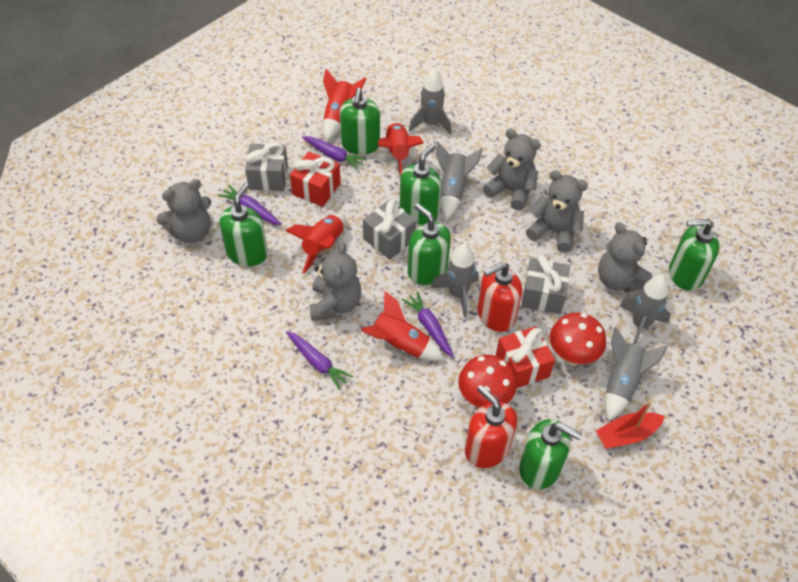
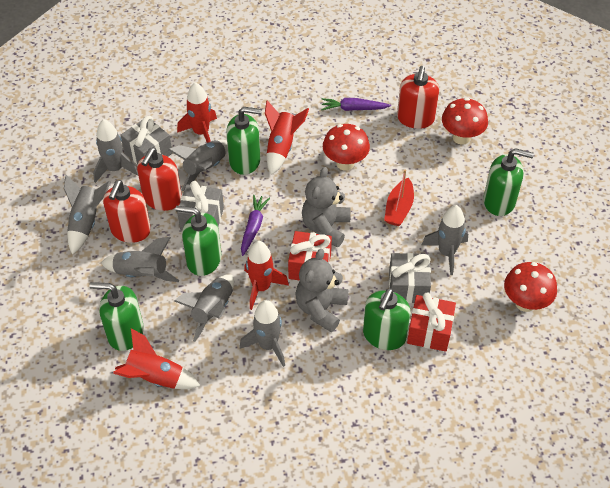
green soap dispenser: 6 -> 5
grey rocket: 5 -> 7
grey teddy bear: 5 -> 2
purple carrot: 4 -> 2
red mushroom: 2 -> 3
red soap dispenser: 2 -> 3

